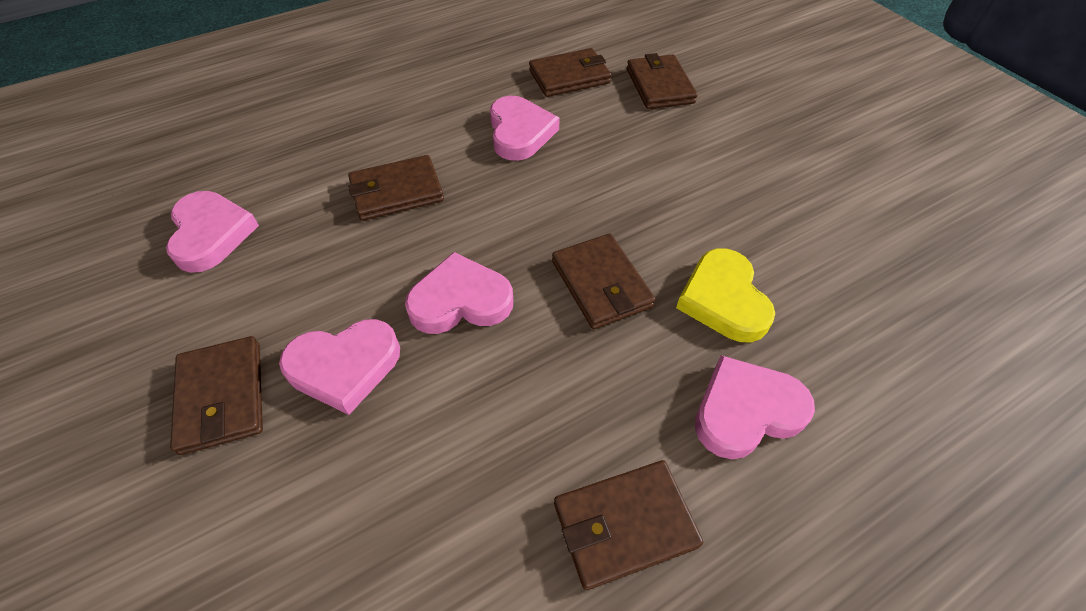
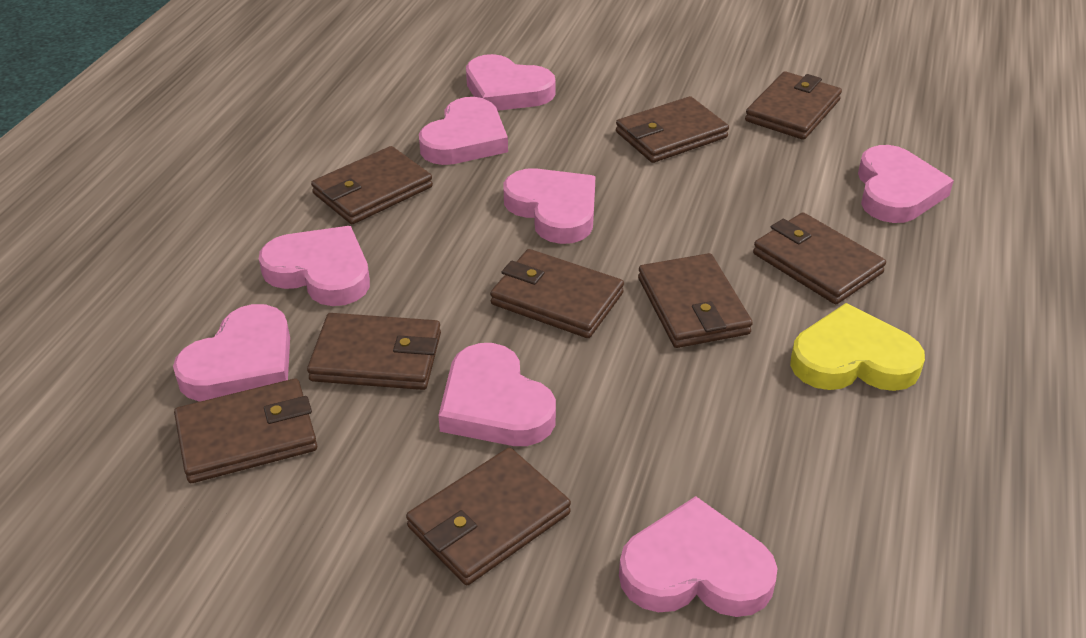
brown wallet: 6 -> 9
pink heart: 5 -> 8

